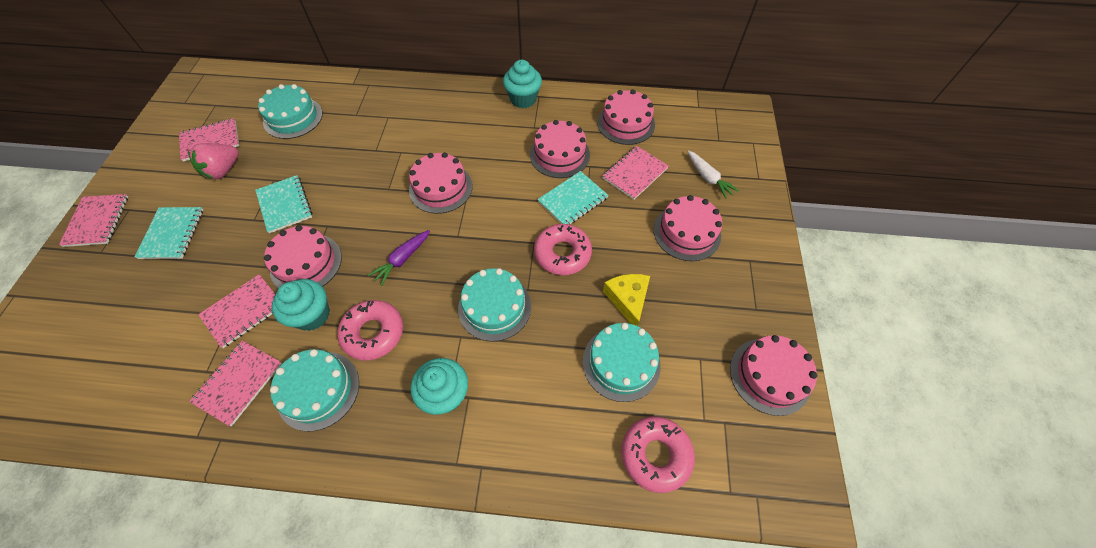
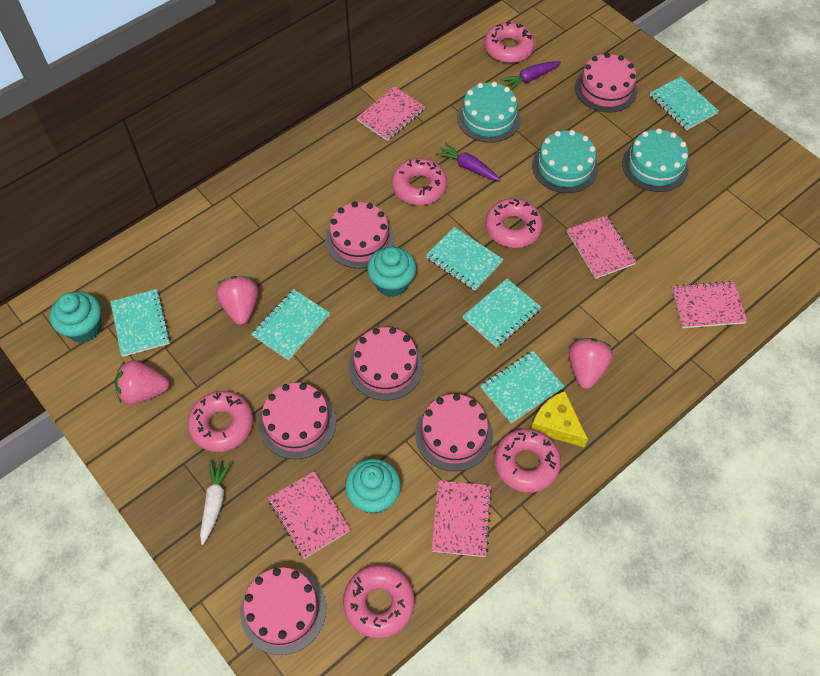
pink donut: 3 -> 6
pink strawberry: 1 -> 3
purple carrot: 1 -> 2
turquoise cake: 4 -> 3
turquoise notebook: 3 -> 6

